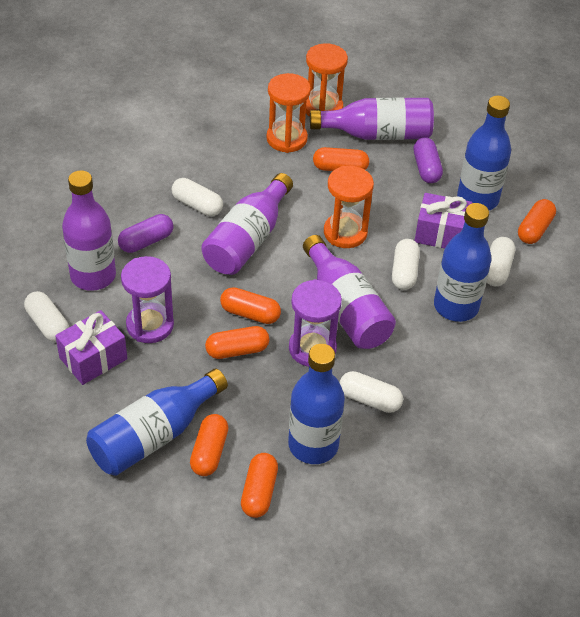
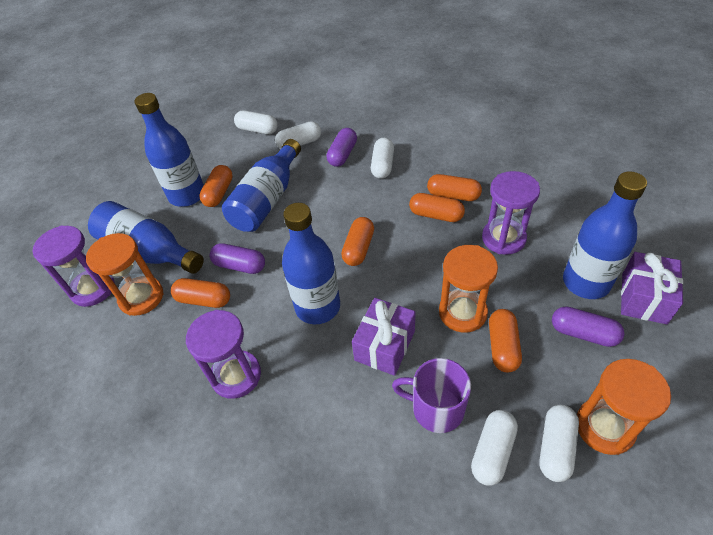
blue bottle: 4 -> 5
purple bottle: 4 -> 0
purple capsule: 2 -> 3
purple hourglass: 2 -> 3
purple mug: 0 -> 1

